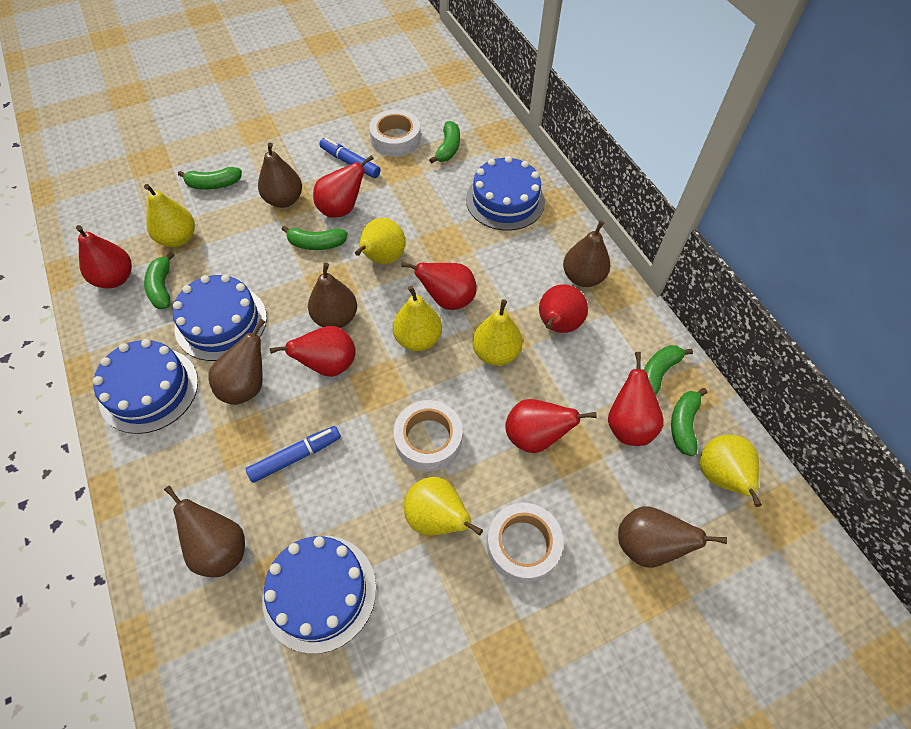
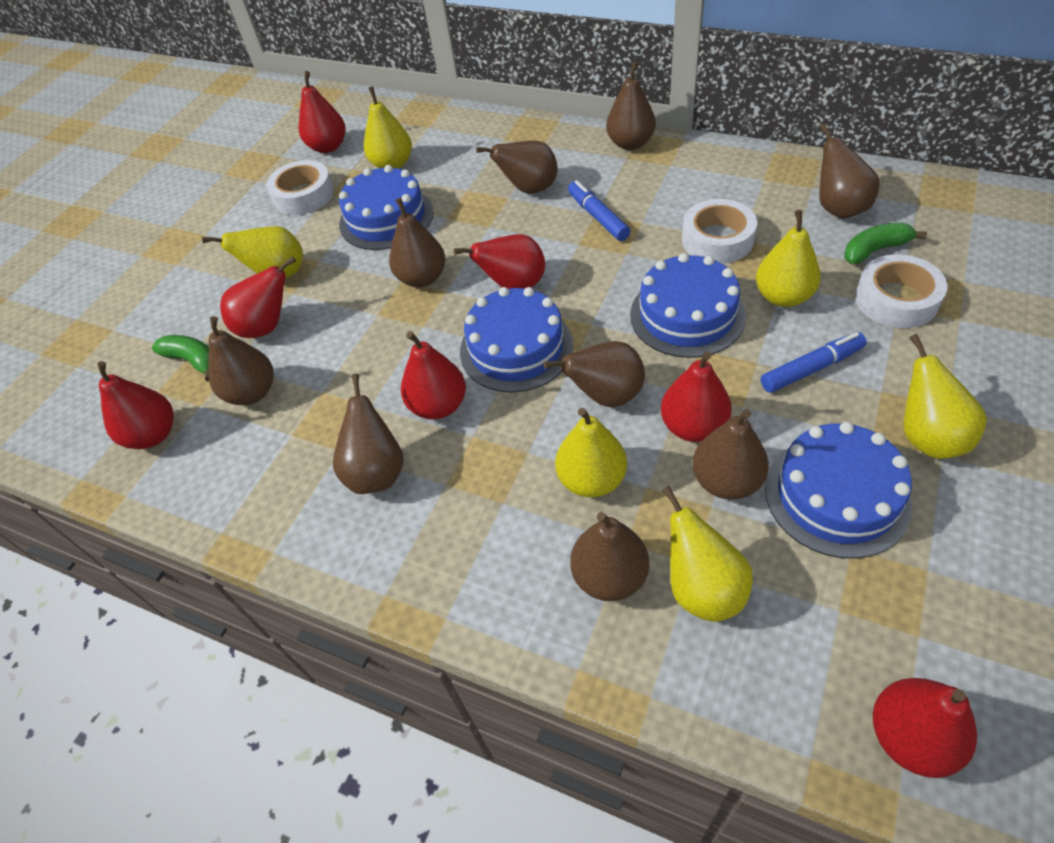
brown pear: 6 -> 9
green banana: 6 -> 2

